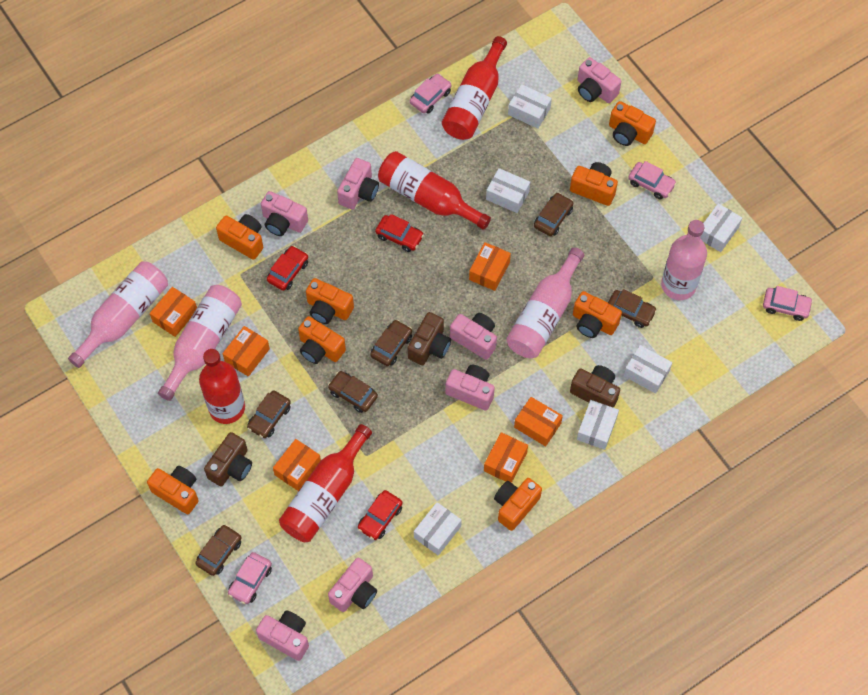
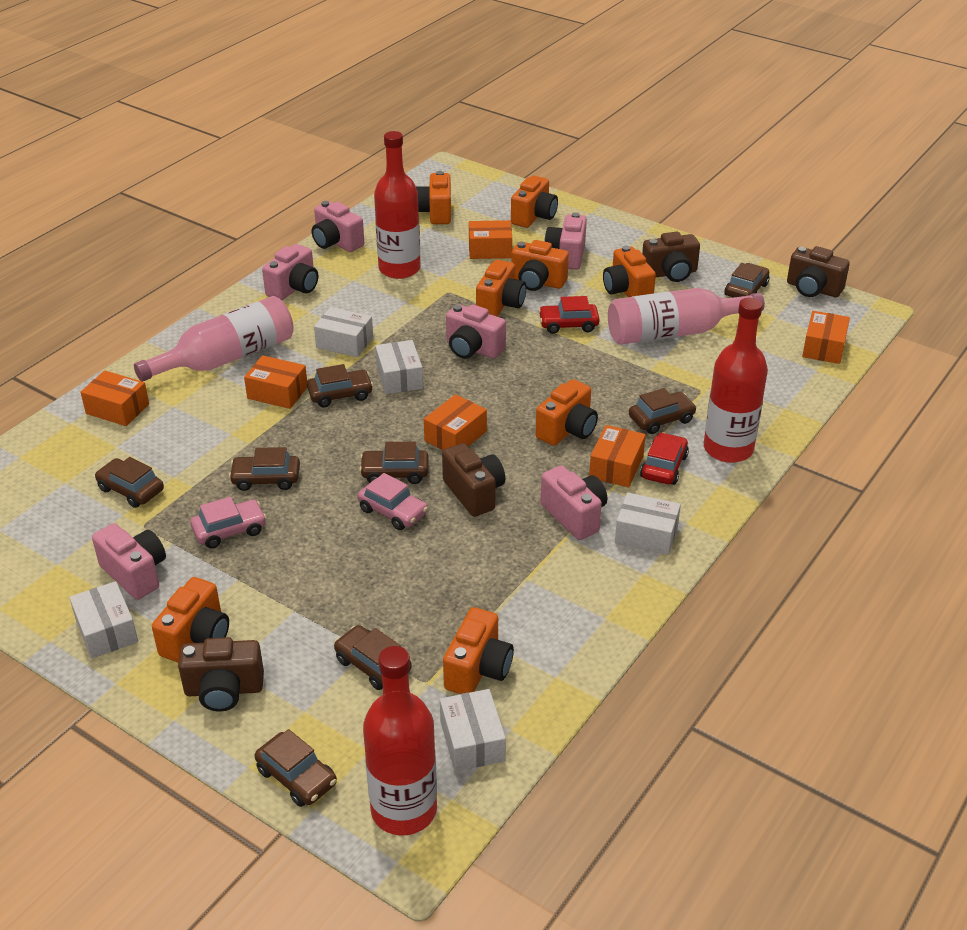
brown camera: 3 -> 4
brown car: 6 -> 8
pink bottle: 4 -> 2
pink camera: 7 -> 6
pink car: 4 -> 2
red bottle: 4 -> 3
red car: 3 -> 2
white box: 6 -> 5

